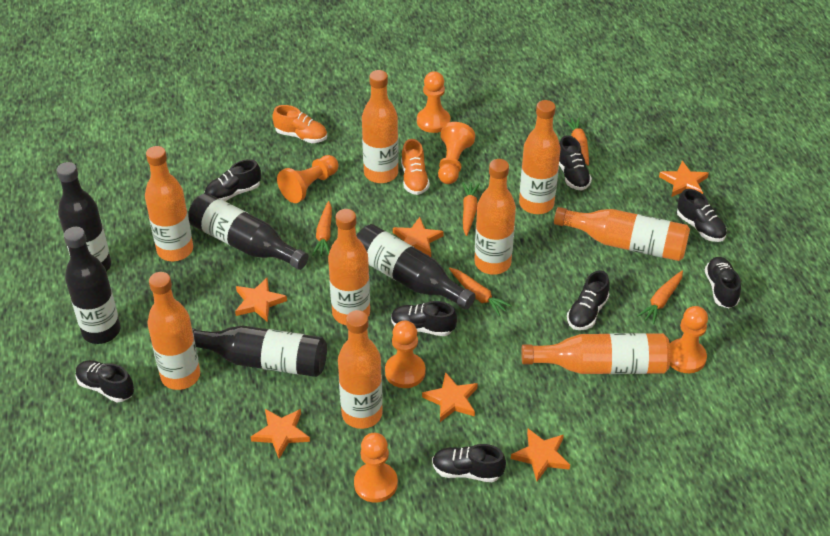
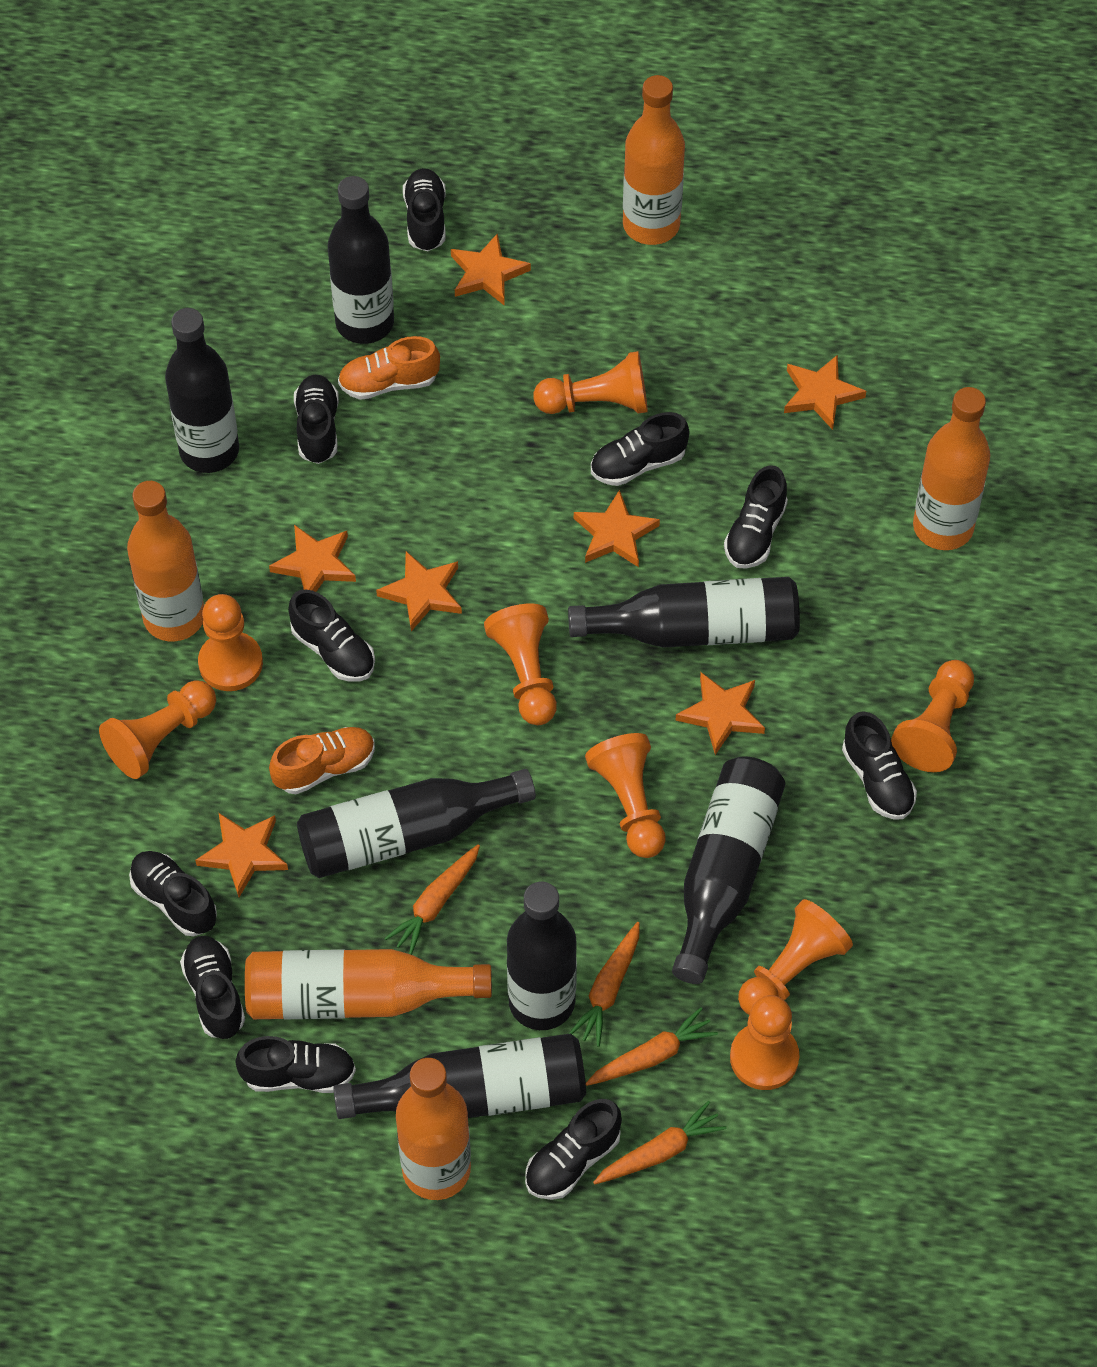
black bottle: 5 -> 7
black shoe: 8 -> 10
orange bottle: 9 -> 5
orange carrot: 5 -> 4
orange pawn: 6 -> 8
orange star: 6 -> 7

